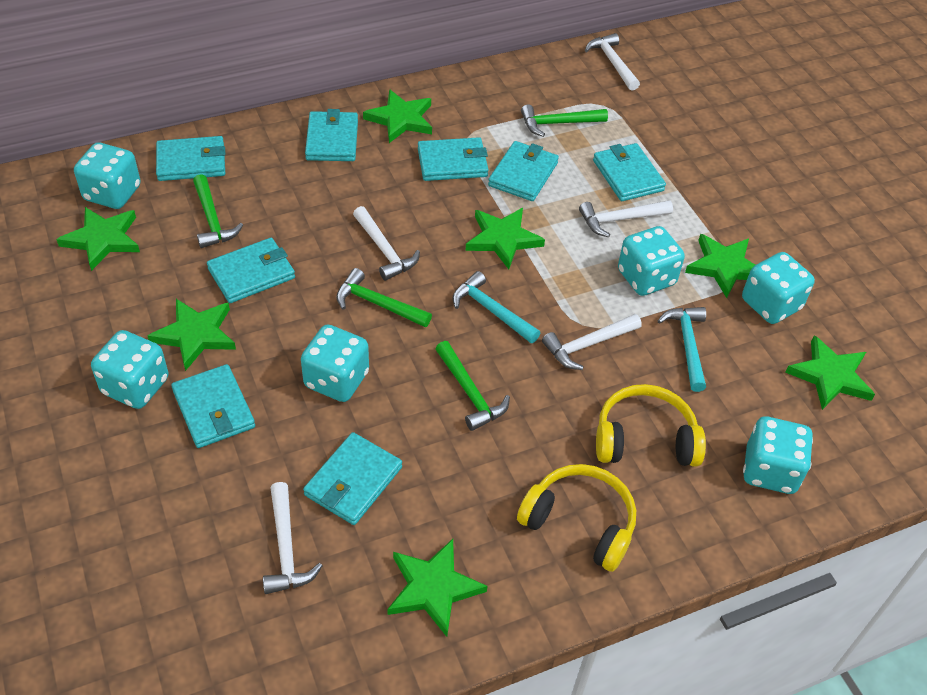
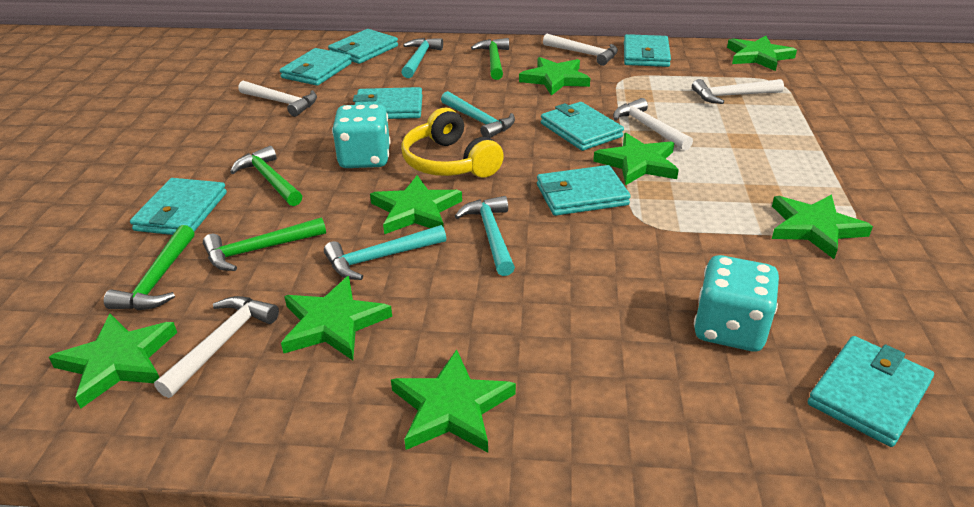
green star: 7 -> 8
turquoise dice: 6 -> 2
turquoise hammer: 2 -> 4
yellow headphones: 2 -> 1

